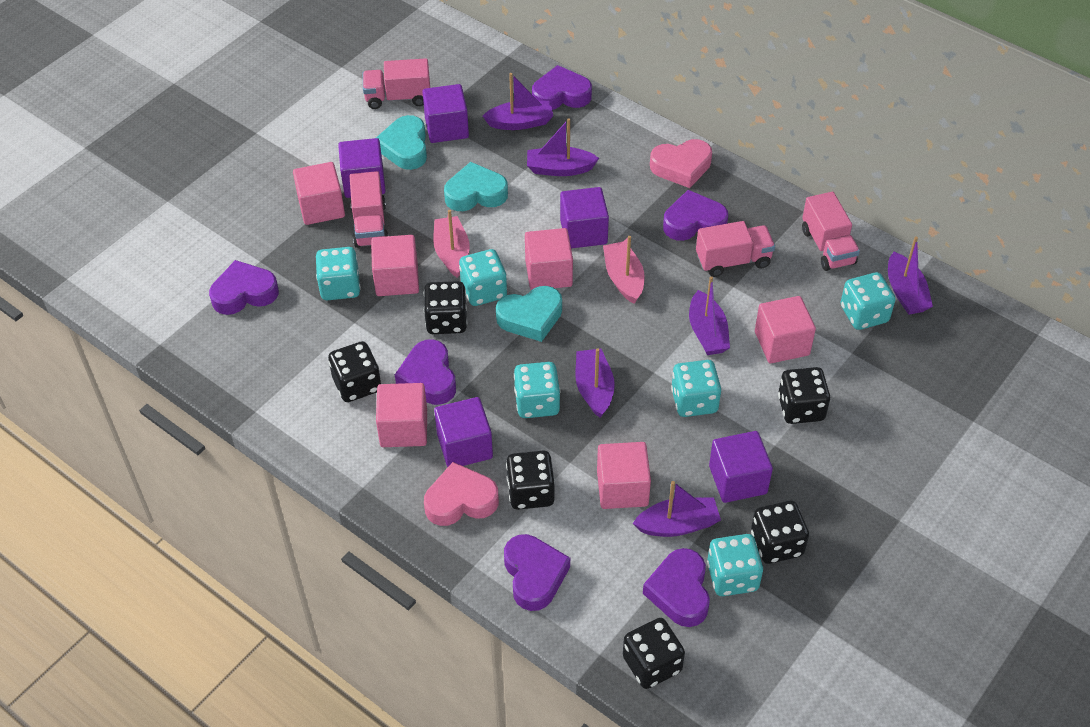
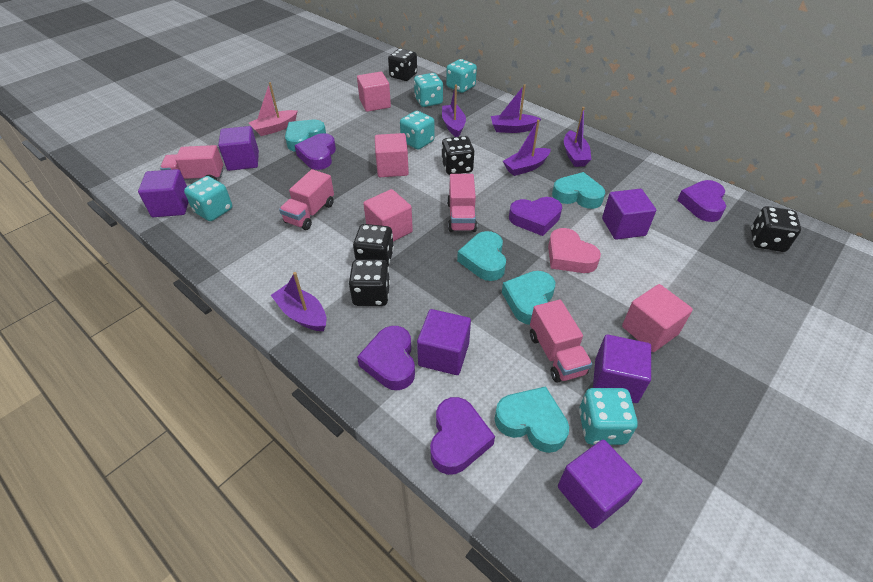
black dice: 6 -> 5
pink boat: 2 -> 1
pink cube: 6 -> 4
pink heart: 2 -> 1
purple boat: 6 -> 5
purple cube: 5 -> 6
purple heart: 6 -> 5
turquoise dice: 6 -> 5
turquoise heart: 3 -> 5

